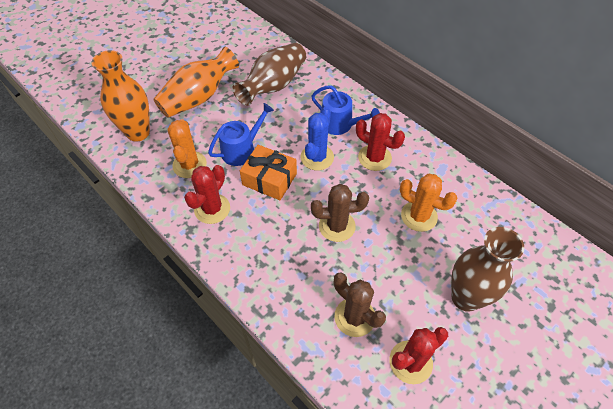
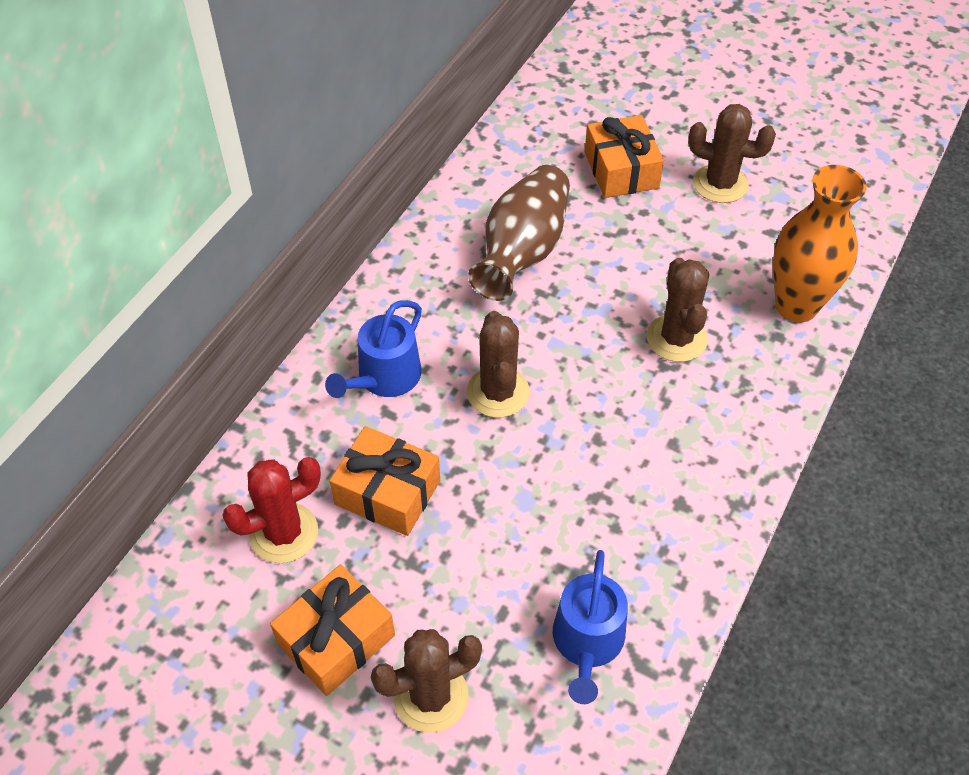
blue cactus: 1 -> 0
brown cactus: 2 -> 4
brown vase: 2 -> 1
orange cactus: 2 -> 0
orange gift: 1 -> 3
orange vase: 2 -> 1
red cactus: 3 -> 1

